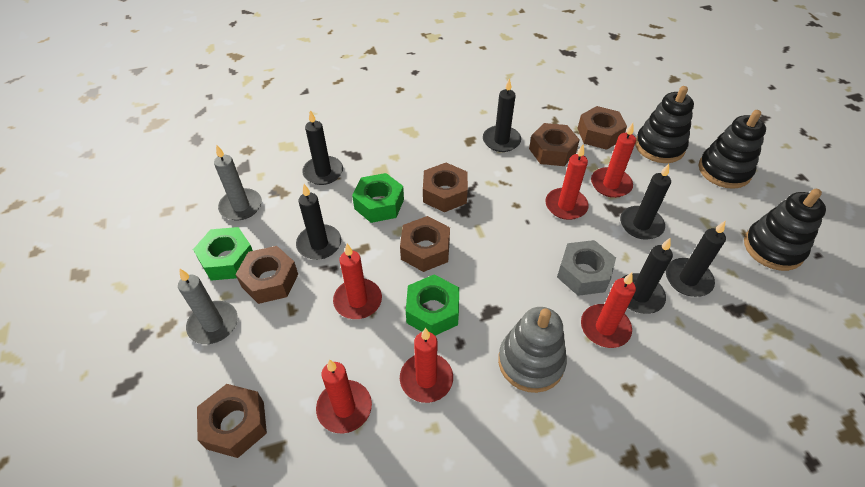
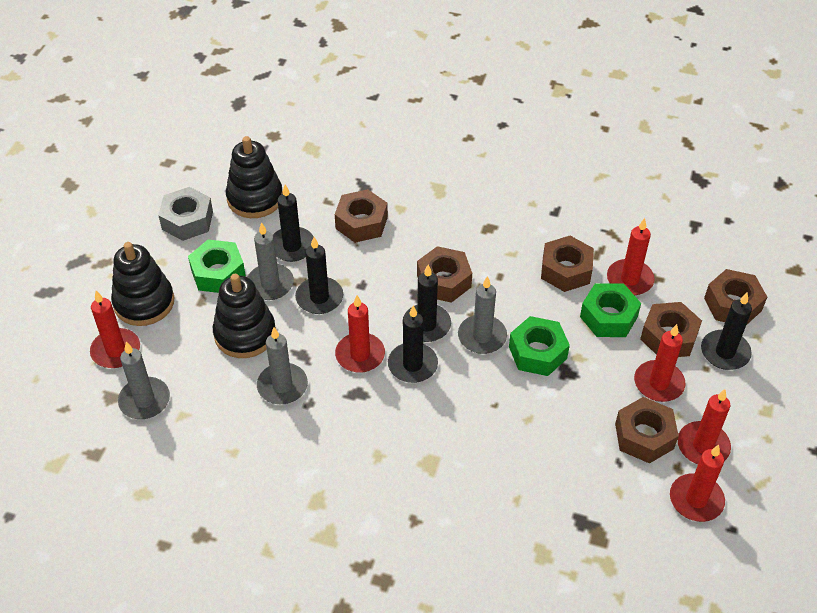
black candle: 6 -> 5
grey candle: 2 -> 4
grey stacking toy: 1 -> 0

